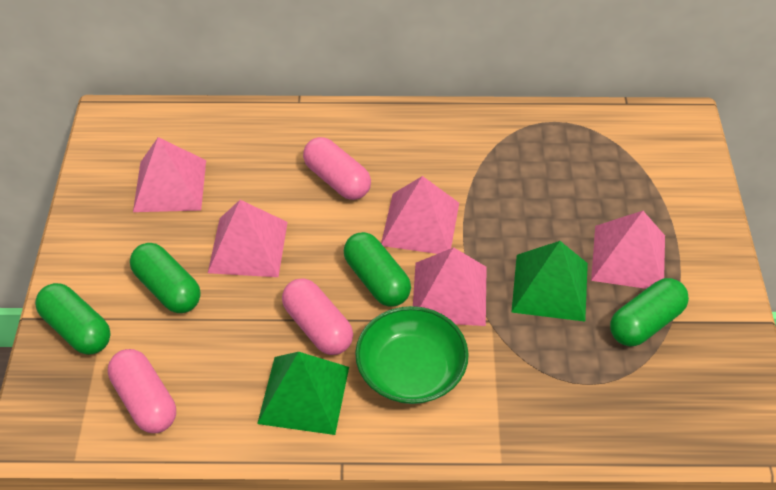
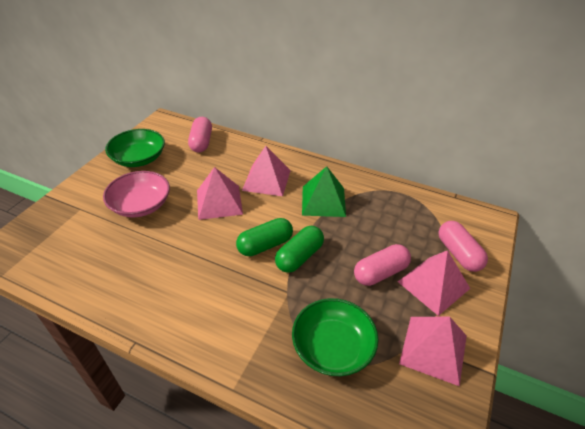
green bowl: 1 -> 2
green capsule: 4 -> 2
green pyramid: 2 -> 1
pink bowl: 0 -> 1
pink pyramid: 5 -> 4

